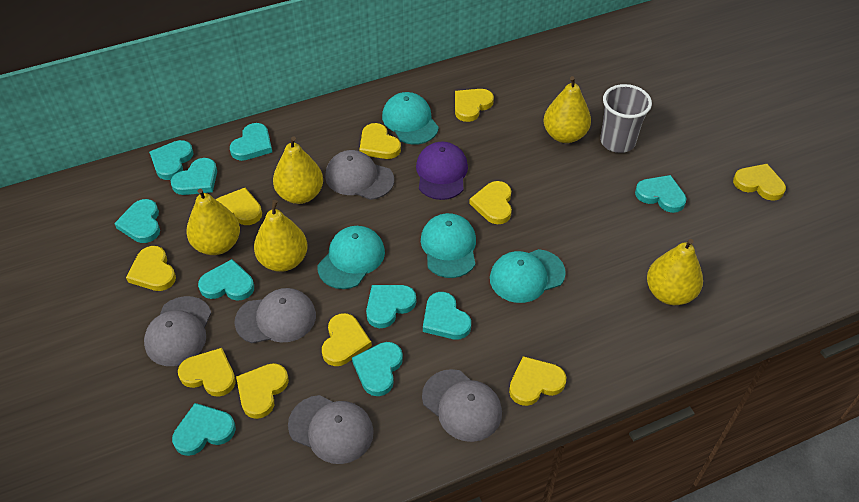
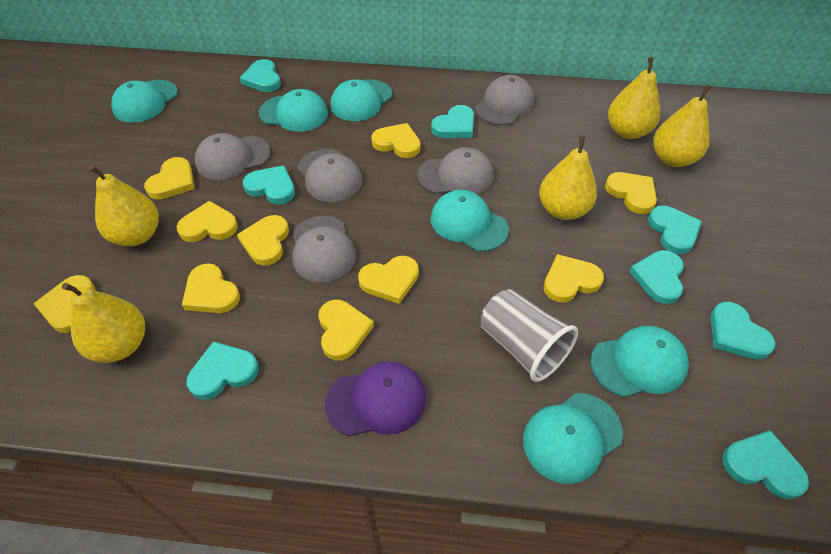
turquoise cap: 4 -> 6
turquoise heart: 10 -> 8

